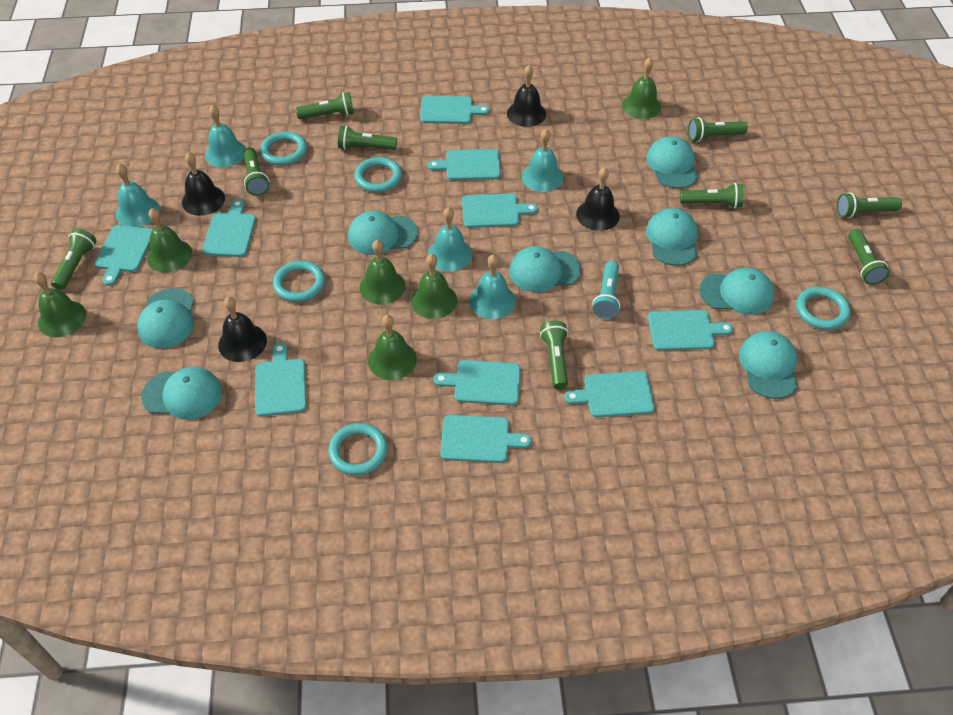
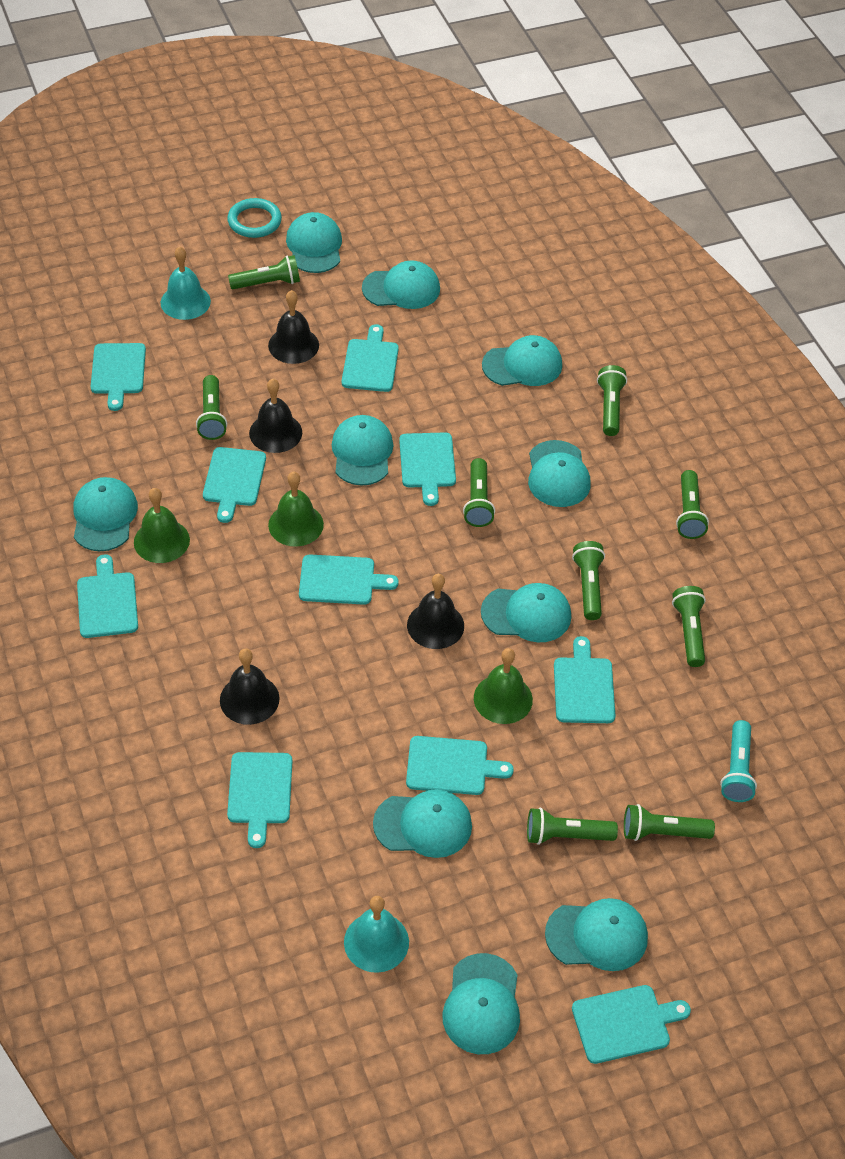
green bell: 6 -> 3
turquoise bell: 5 -> 2
turquoise cap: 8 -> 10
turquoise ring: 5 -> 1

